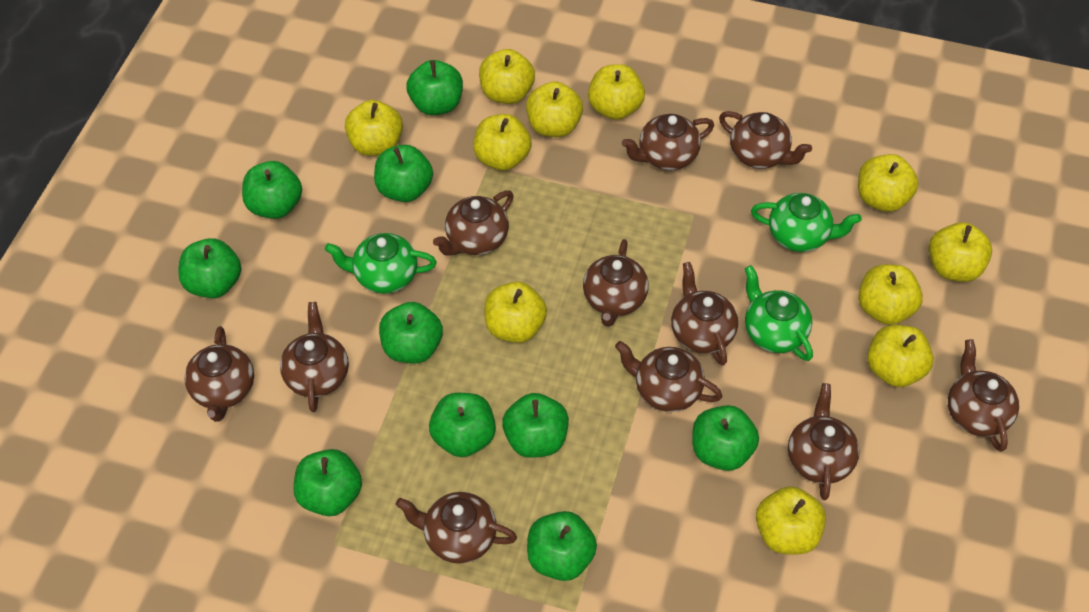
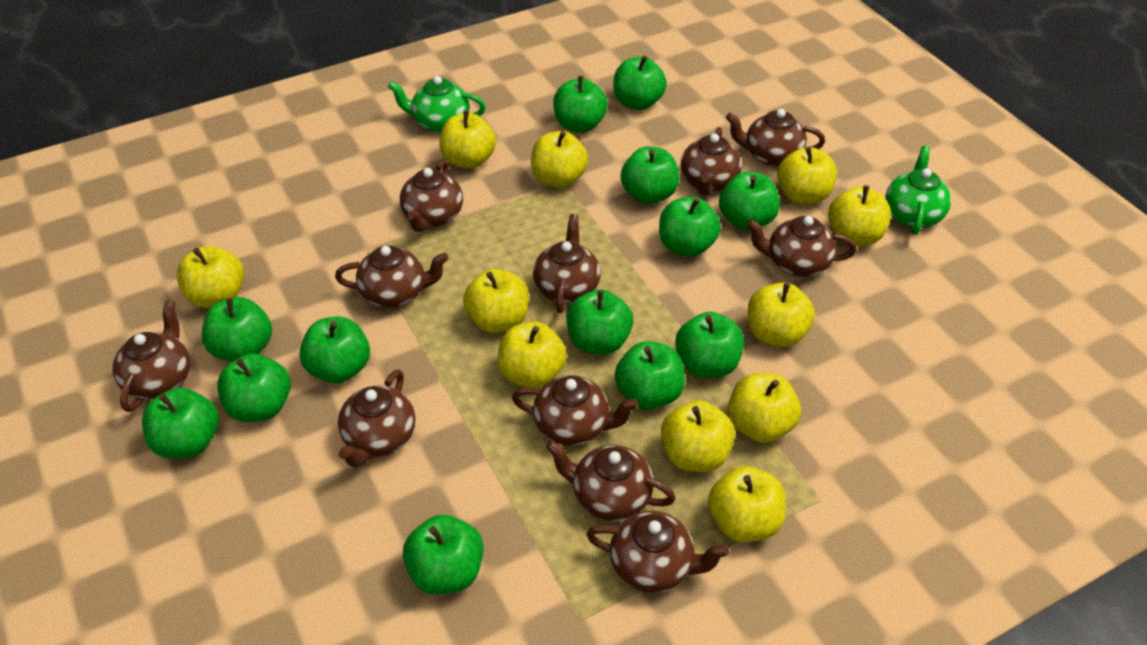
green apple: 10 -> 13
green teapot: 3 -> 2

